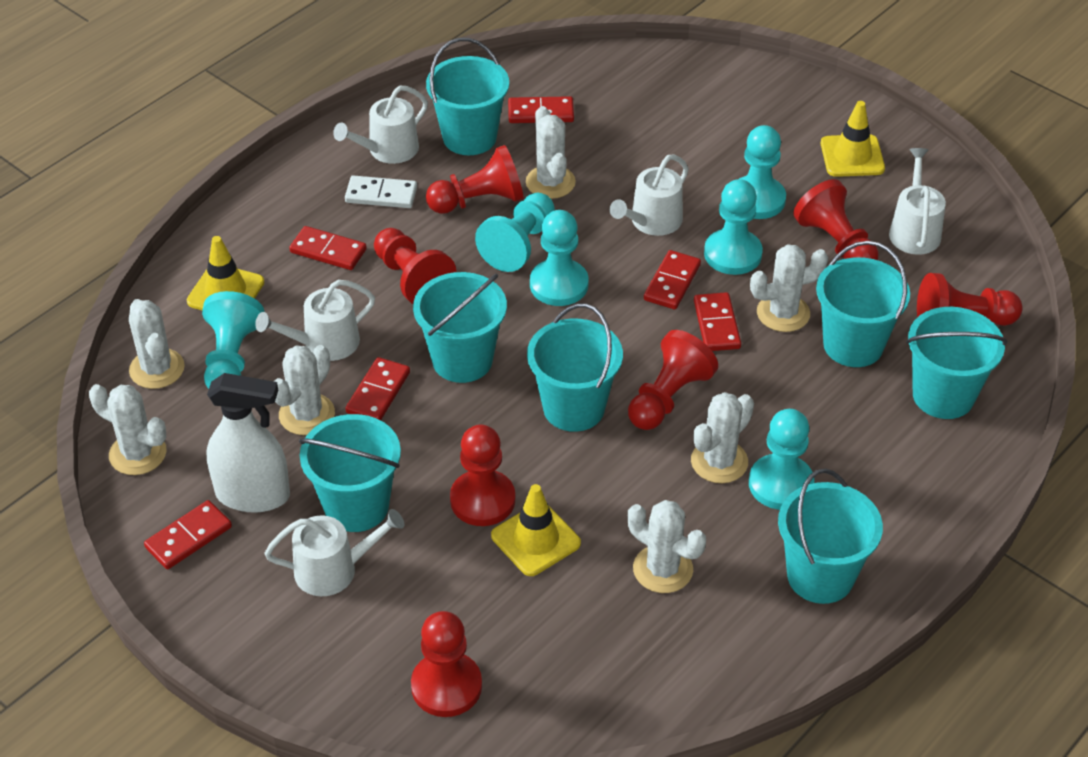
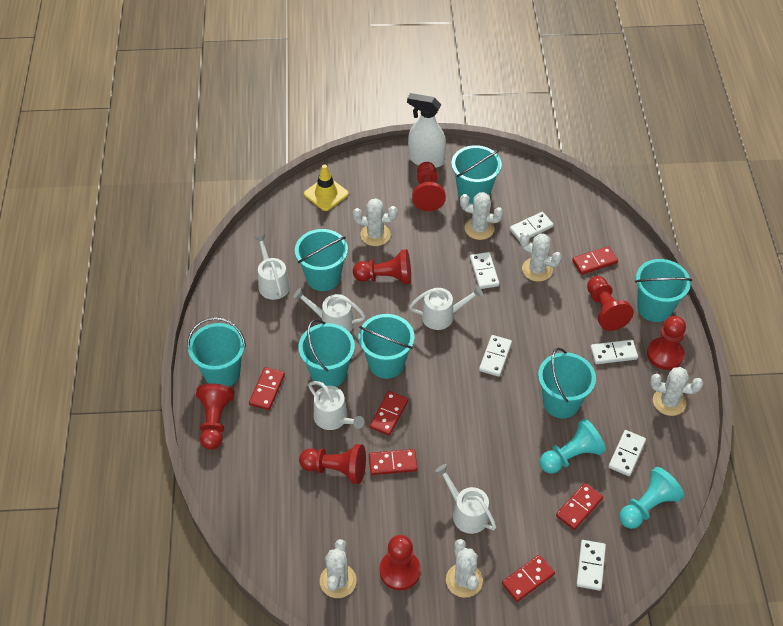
turquoise pawn: 6 -> 2
white cactus: 7 -> 6
white domino: 1 -> 6
yellow traffic cone: 3 -> 1

